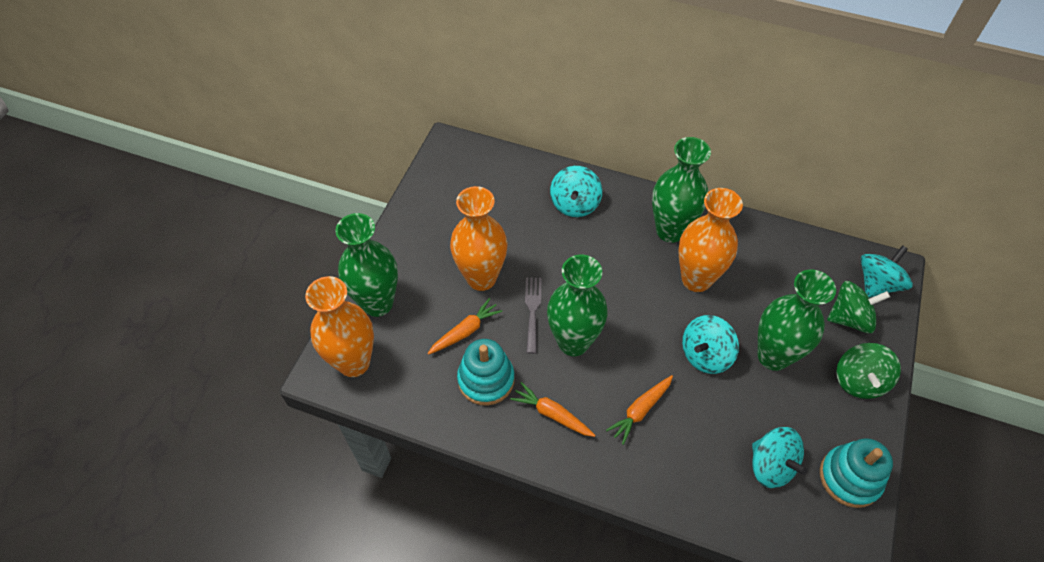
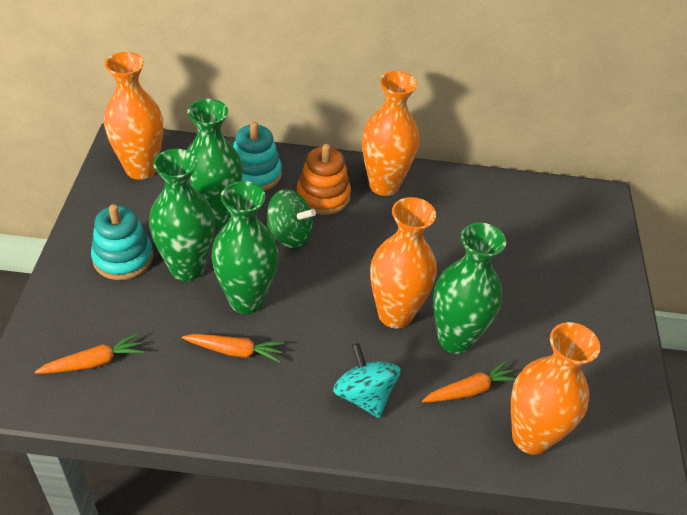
green spinning top: 2 -> 1
grey fork: 1 -> 0
orange stacking toy: 0 -> 1
orange vase: 3 -> 4
turquoise spinning top: 4 -> 1

